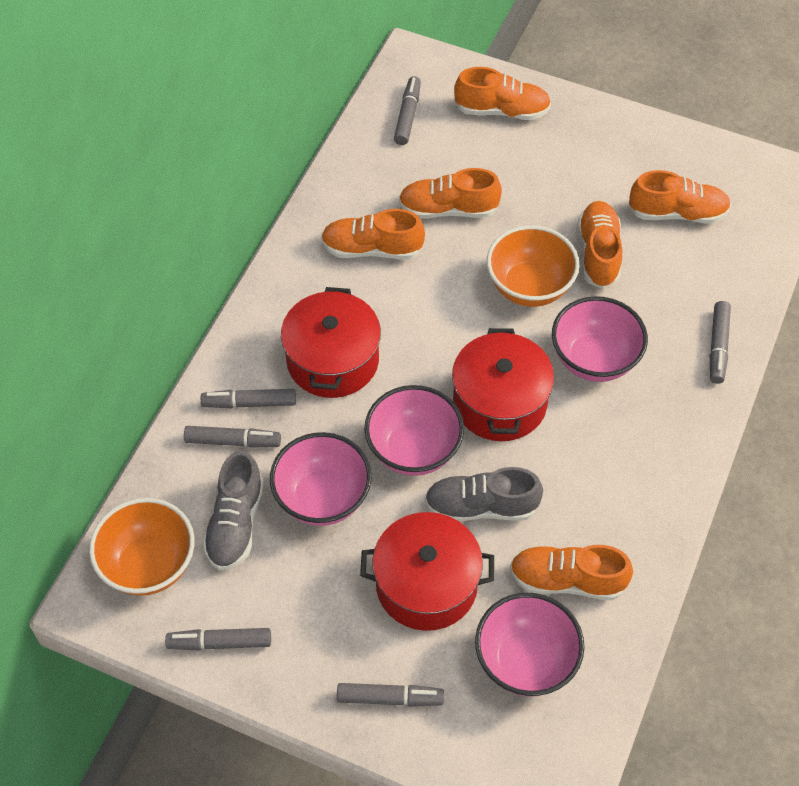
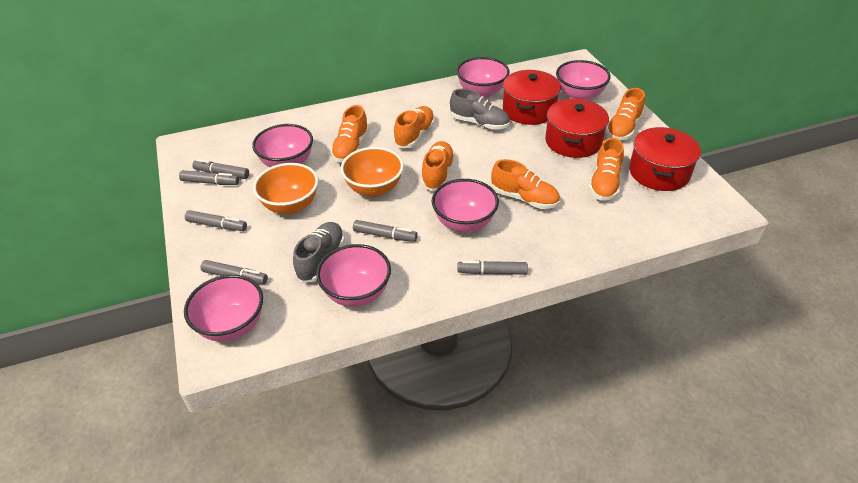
pink bowl: 4 -> 6

